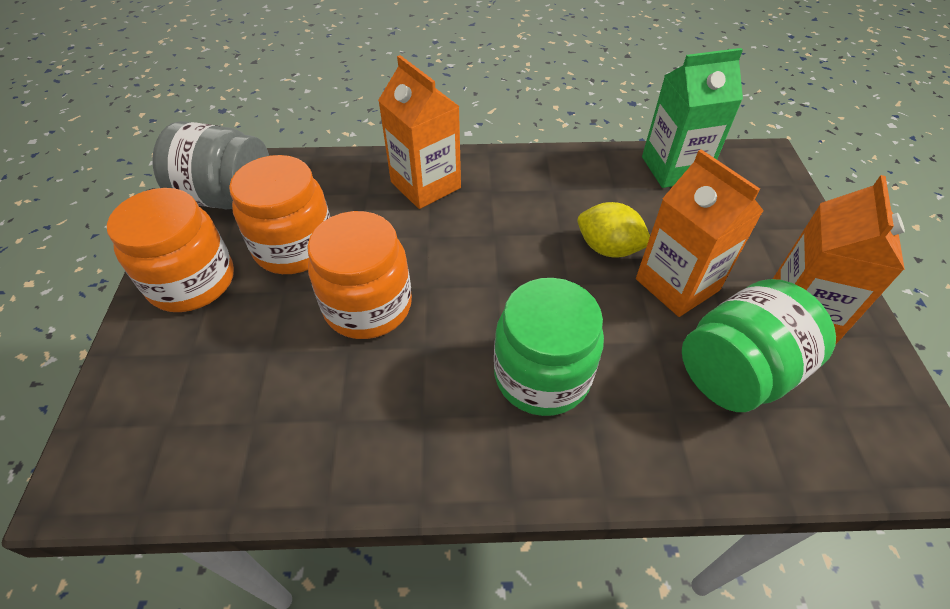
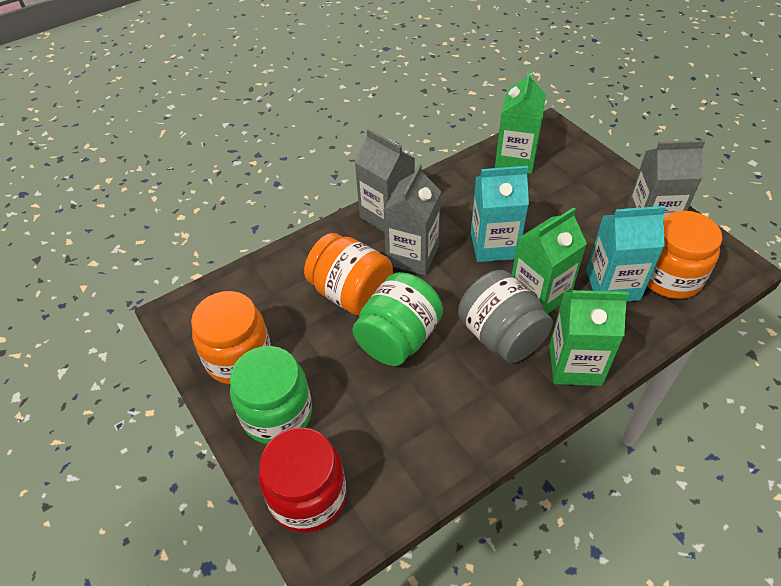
green carton: 1 -> 3
grey carton: 0 -> 3
orange carton: 3 -> 0
red jar: 0 -> 1
turquoise carton: 0 -> 2
yellow lemon: 1 -> 0

